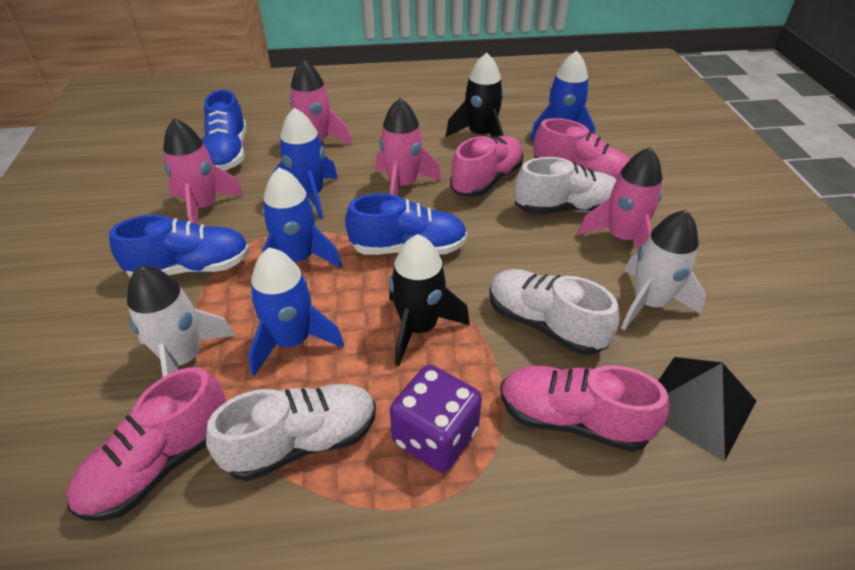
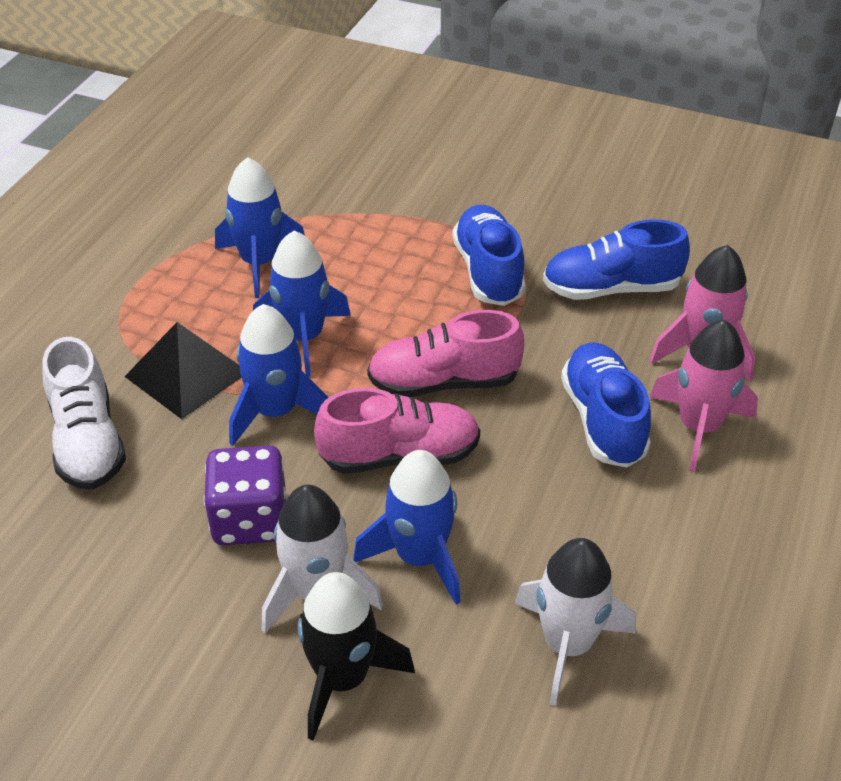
black rocket: 2 -> 1
pink rocket: 4 -> 2
pink shoe: 4 -> 2
white shoe: 3 -> 1

